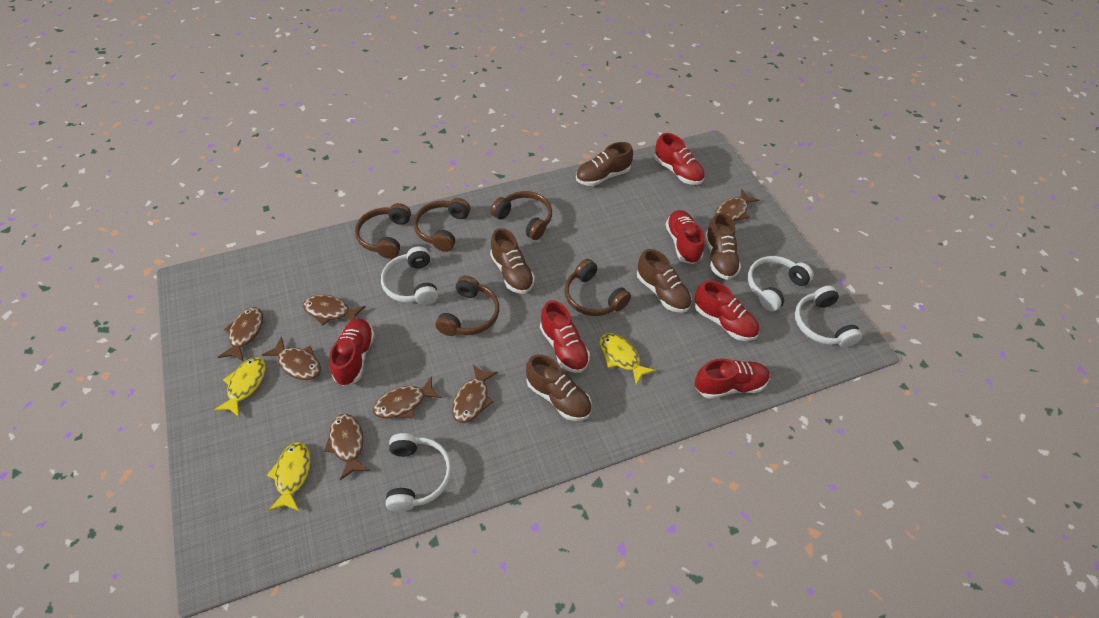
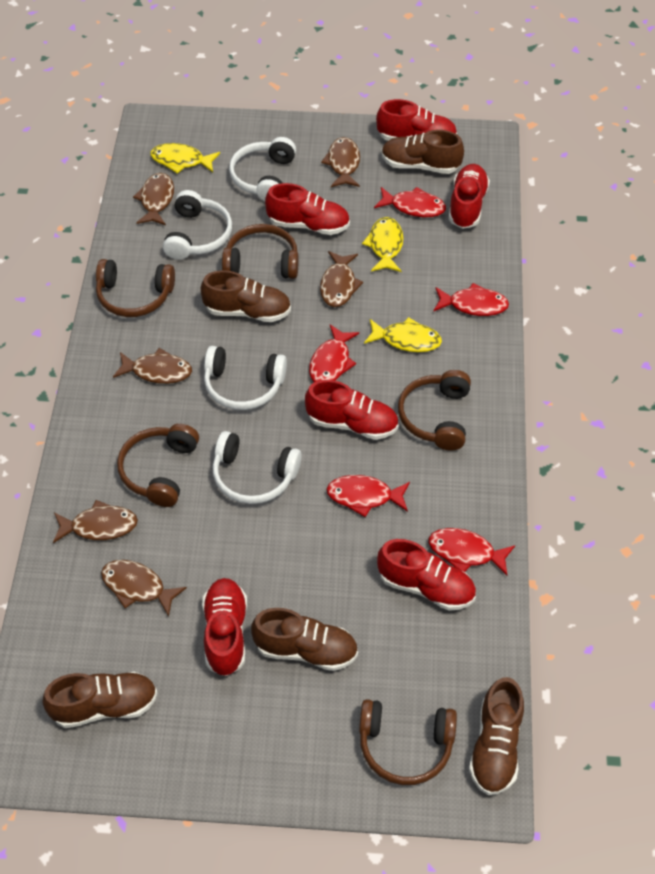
brown fish: 7 -> 6
red fish: 0 -> 5

